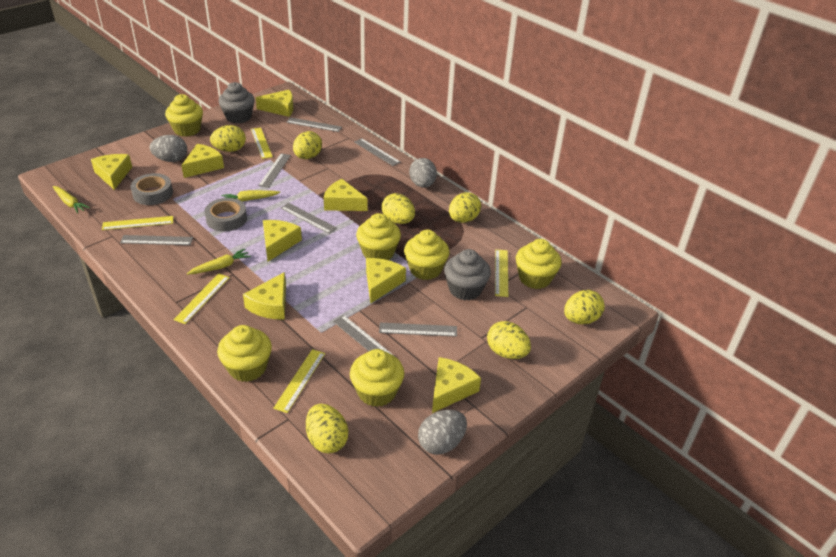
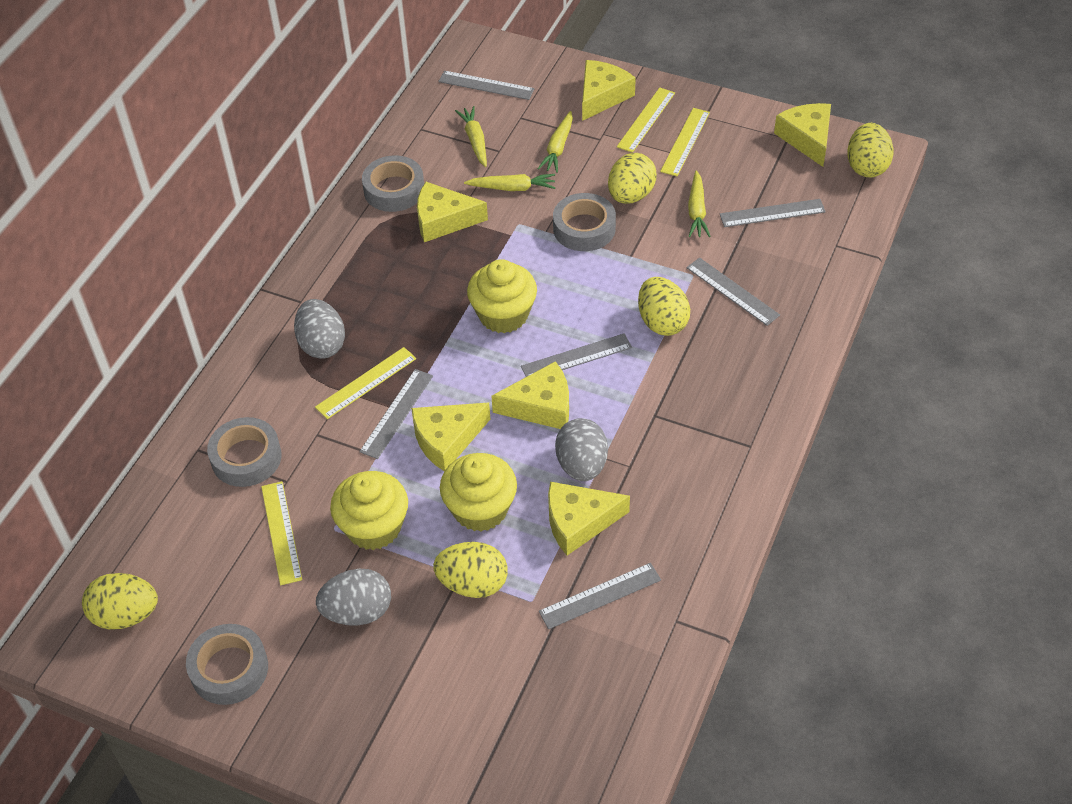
grey cupcake: 2 -> 0
grey ruler: 7 -> 6
grey tape: 2 -> 4
yellow carrot: 3 -> 4
yellow cheese: 8 -> 6
yellow cupcake: 6 -> 3
yellow egg: 7 -> 5
yellow ruler: 5 -> 4

